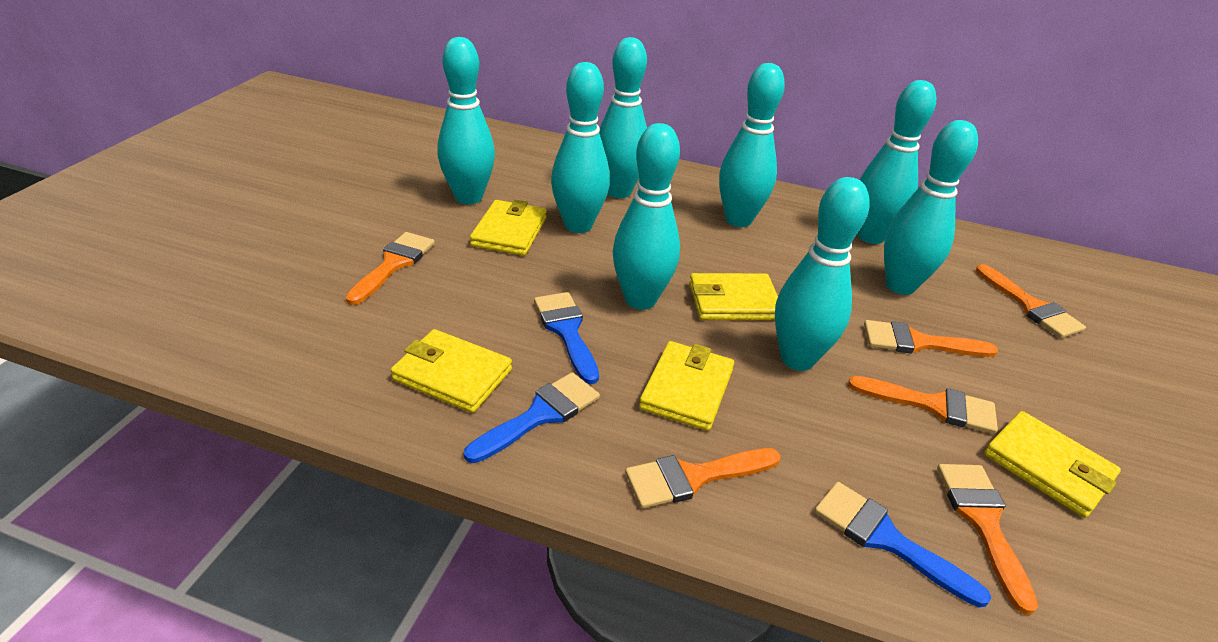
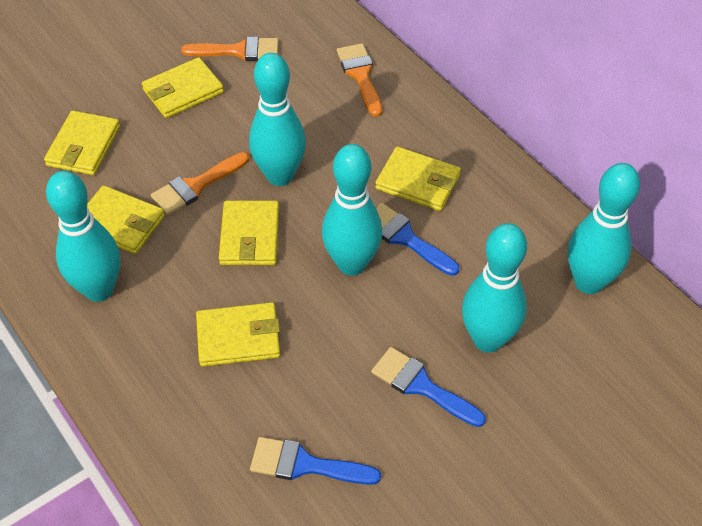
orange brush: 6 -> 3
turquoise bowling pin: 8 -> 5
yellow wallet: 5 -> 6

